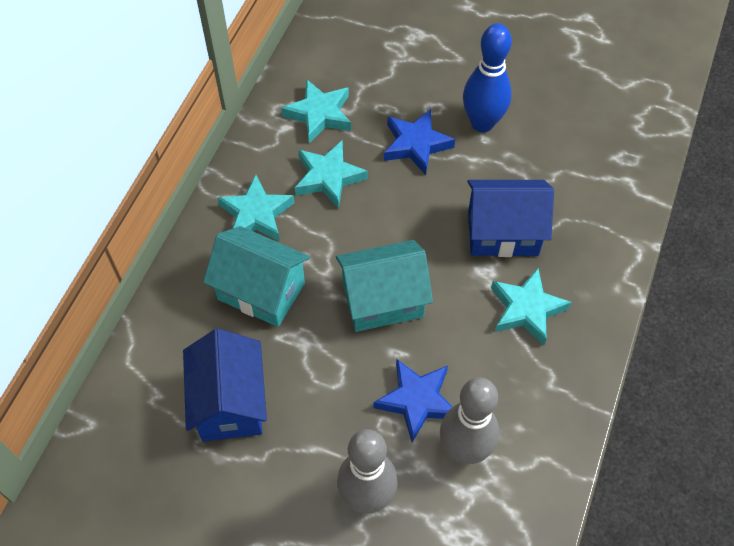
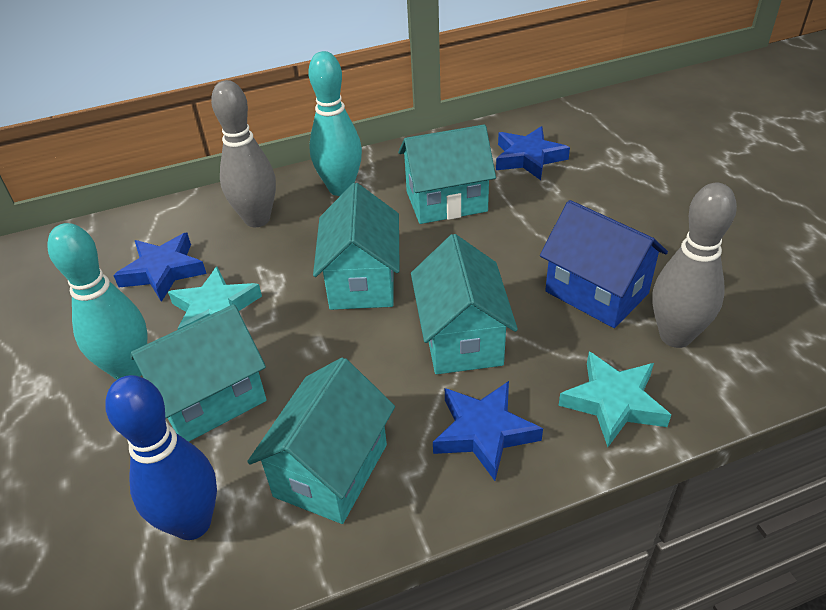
blue house: 2 -> 1
blue star: 2 -> 3
turquoise bowling pin: 0 -> 2
turquoise house: 2 -> 5
turquoise star: 4 -> 2

